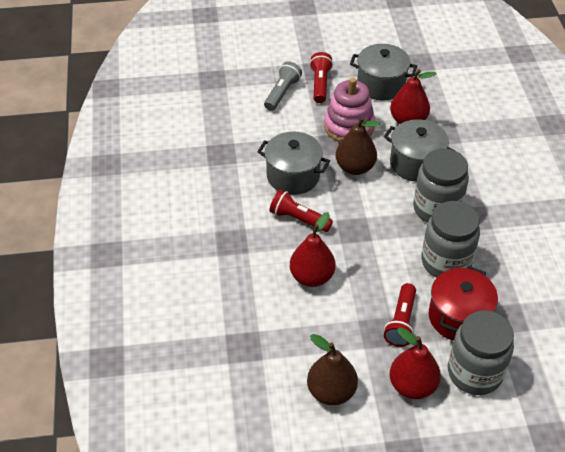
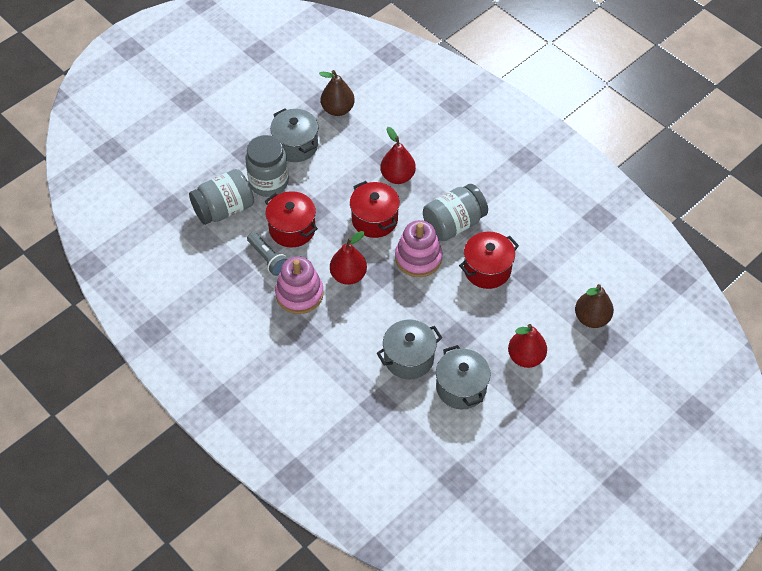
pink stacking toy: 1 -> 2
red flashlight: 3 -> 0
red pot: 1 -> 3

